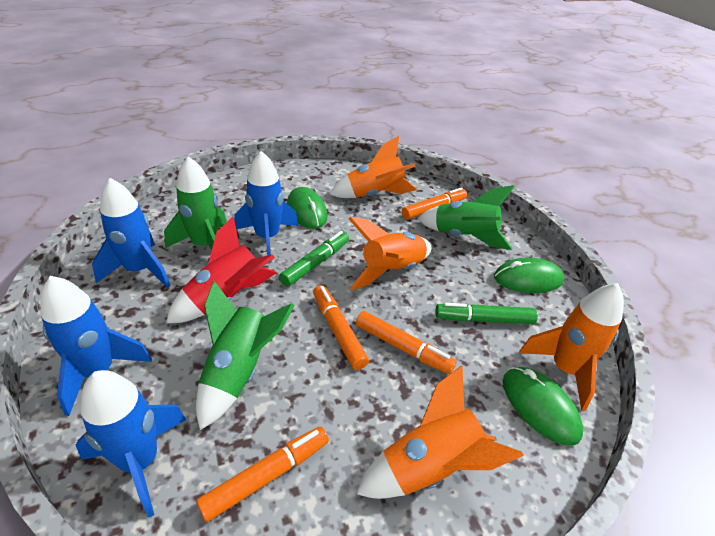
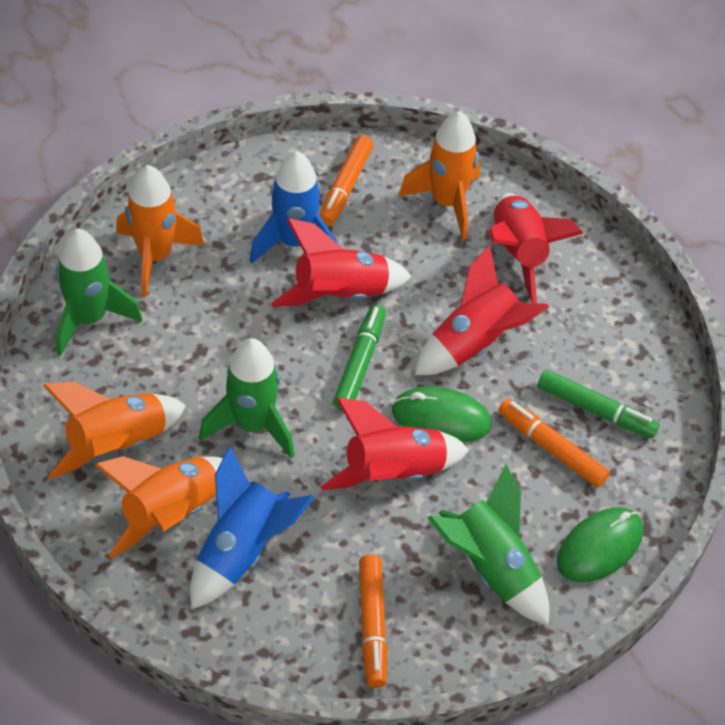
blue rocket: 4 -> 2
green mouse: 3 -> 2
orange marker: 4 -> 3
red rocket: 1 -> 4

